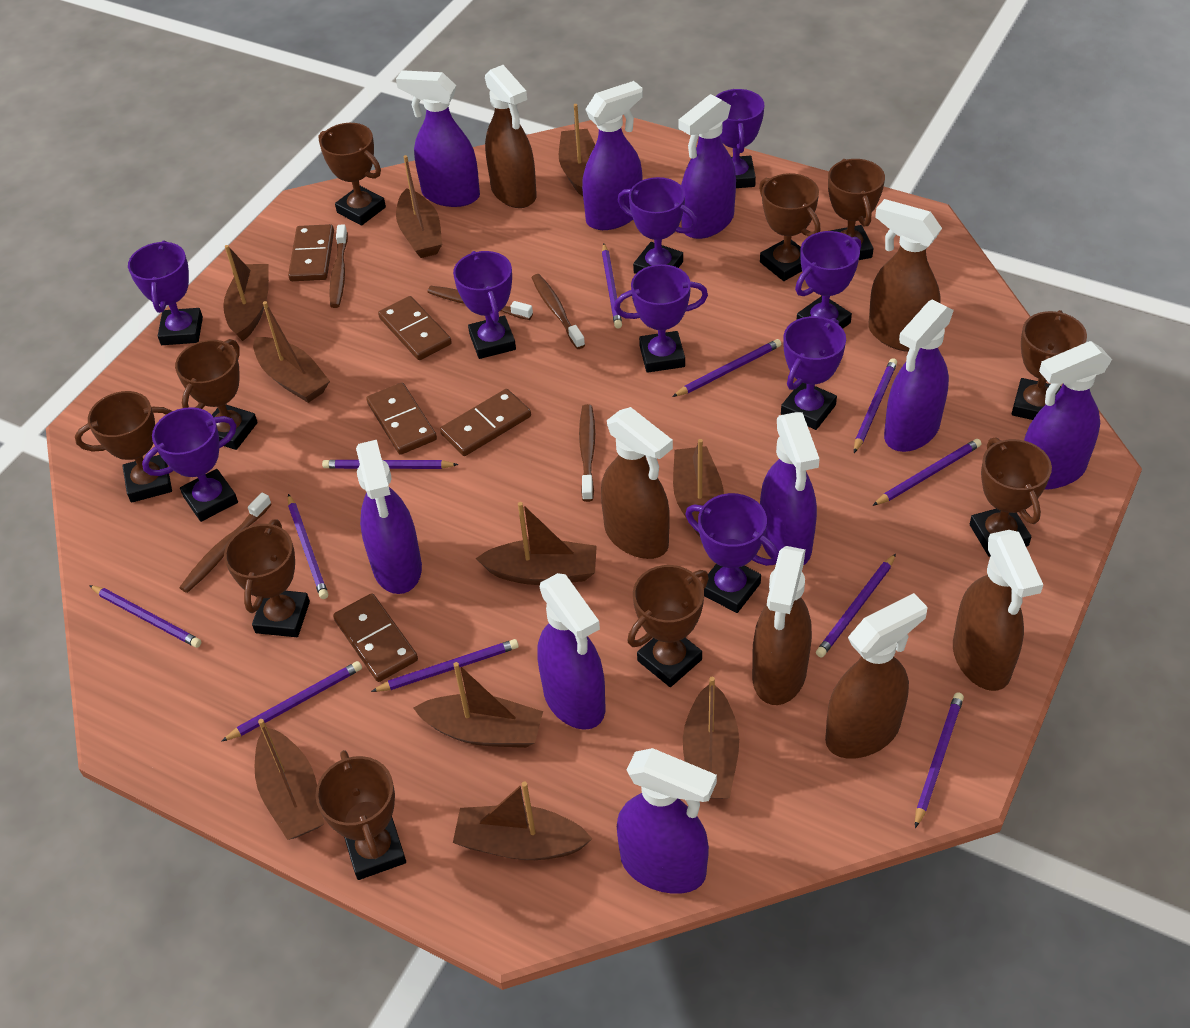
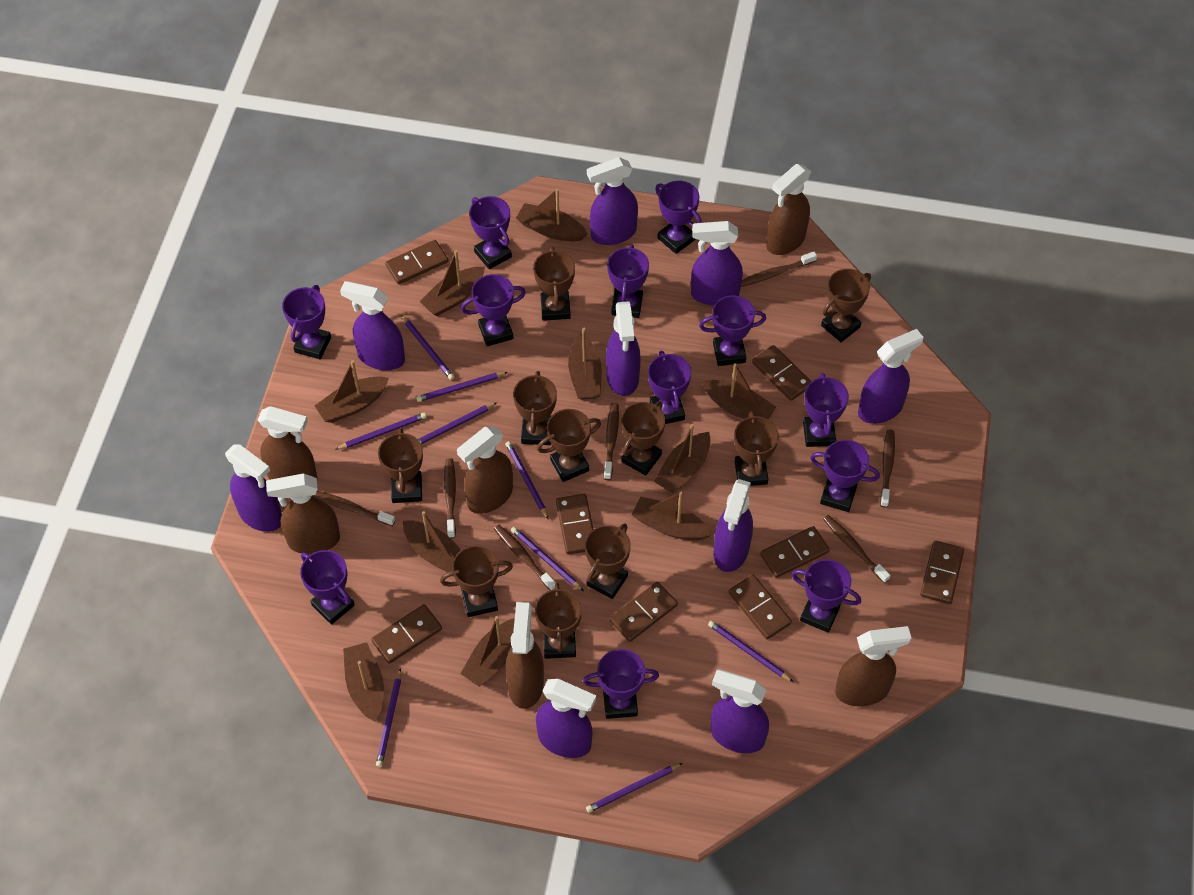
brown domino: 5 -> 8
brown toothbrush: 5 -> 7
purple pencil: 11 -> 9
purple trophy: 9 -> 12

